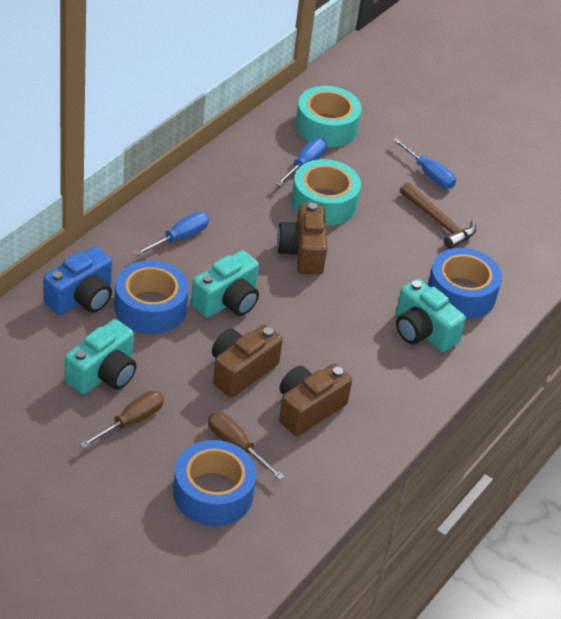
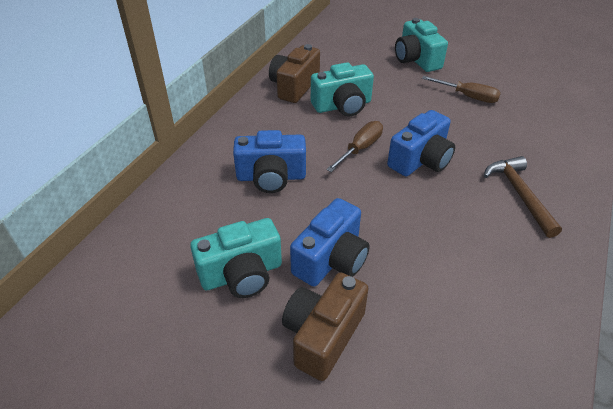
blue camera: 1 -> 3
blue screwdriver: 3 -> 0
blue tape: 3 -> 0
brown camera: 3 -> 2
turquoise tape: 2 -> 0

